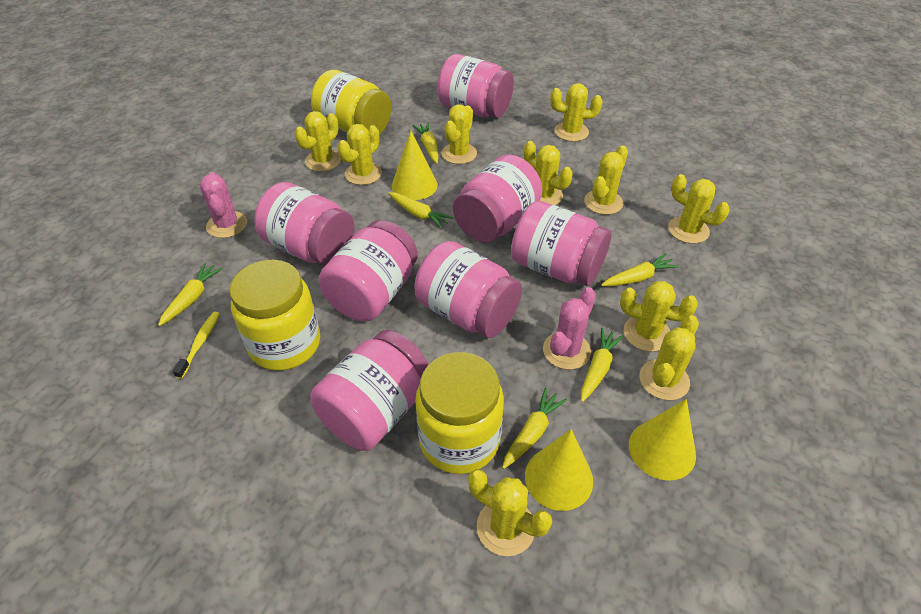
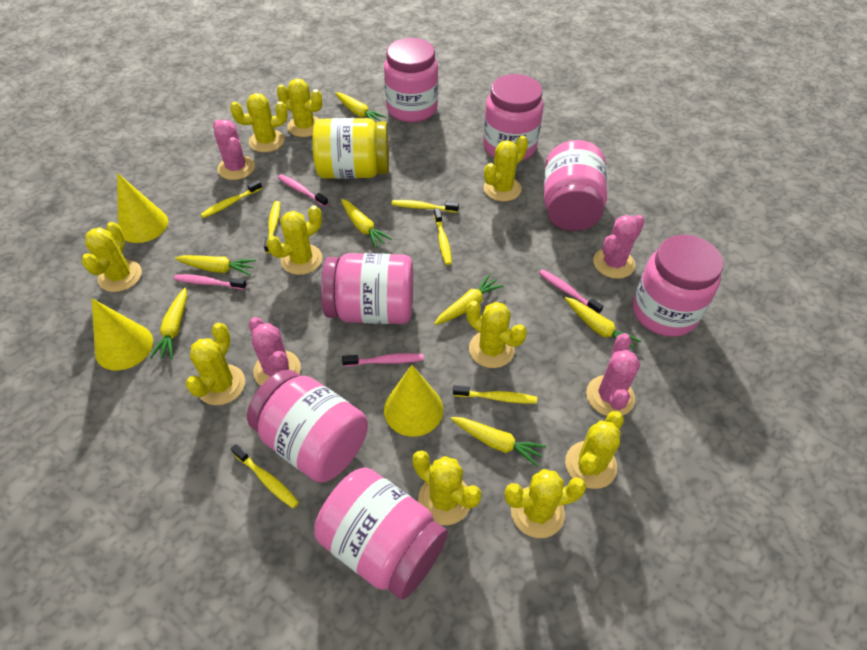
pink cactus: 2 -> 4
pink toothbrush: 0 -> 4
yellow carrot: 6 -> 7
yellow jar: 3 -> 1
yellow toothbrush: 1 -> 6

